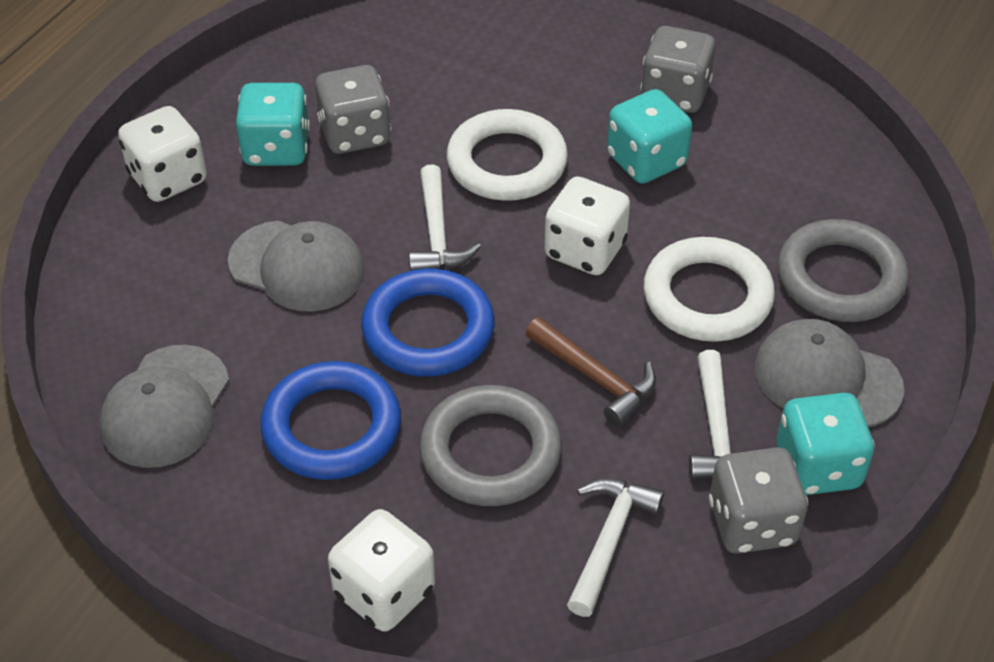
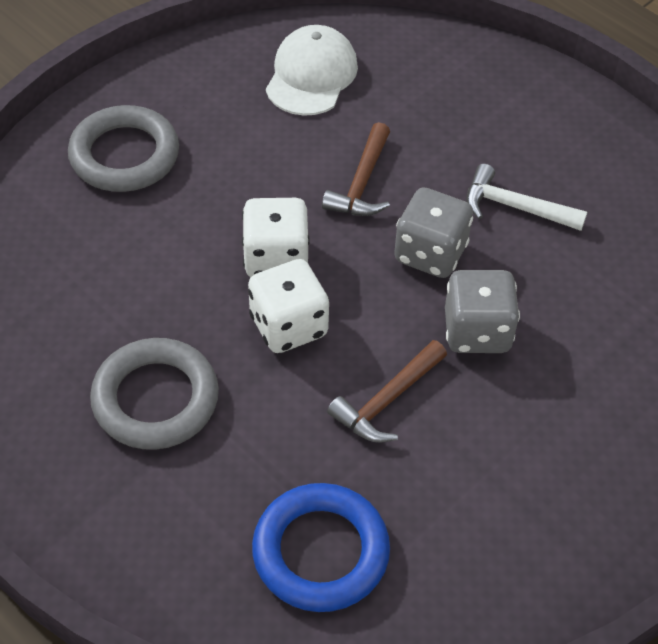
blue ring: 2 -> 1
brown hammer: 1 -> 2
grey cap: 3 -> 0
grey dice: 3 -> 2
turquoise dice: 3 -> 0
white cap: 0 -> 1
white dice: 3 -> 2
white hammer: 3 -> 1
white ring: 2 -> 0

